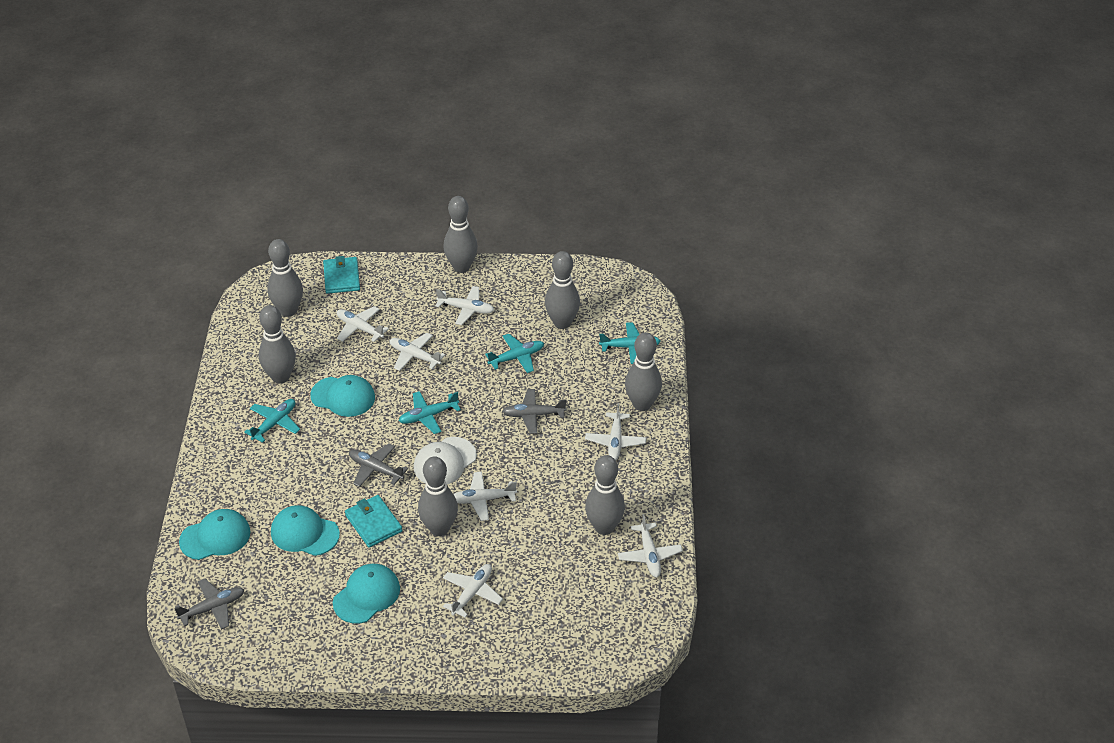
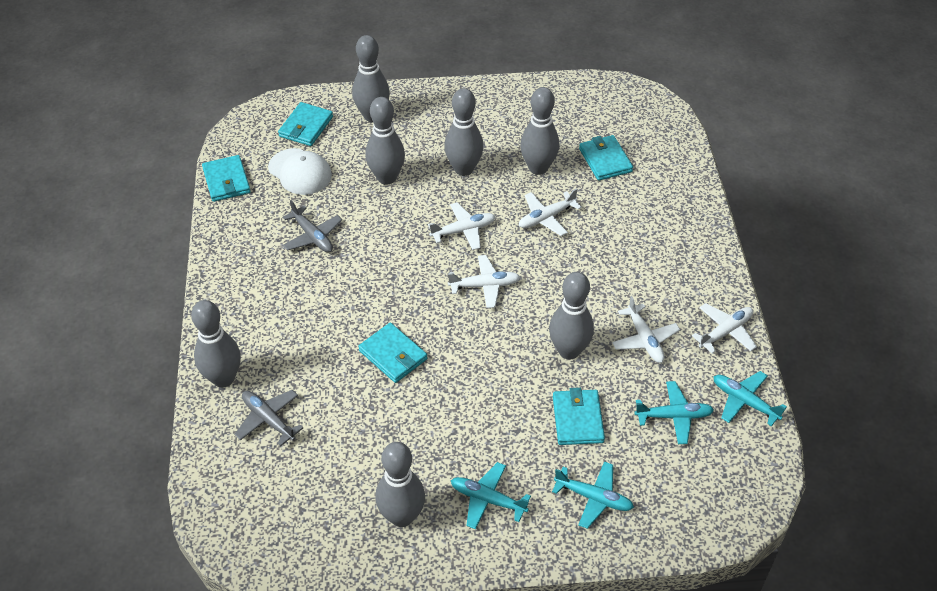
grey plane: 3 -> 2
turquoise cap: 4 -> 0
turquoise wallet: 2 -> 5
white plane: 7 -> 5

